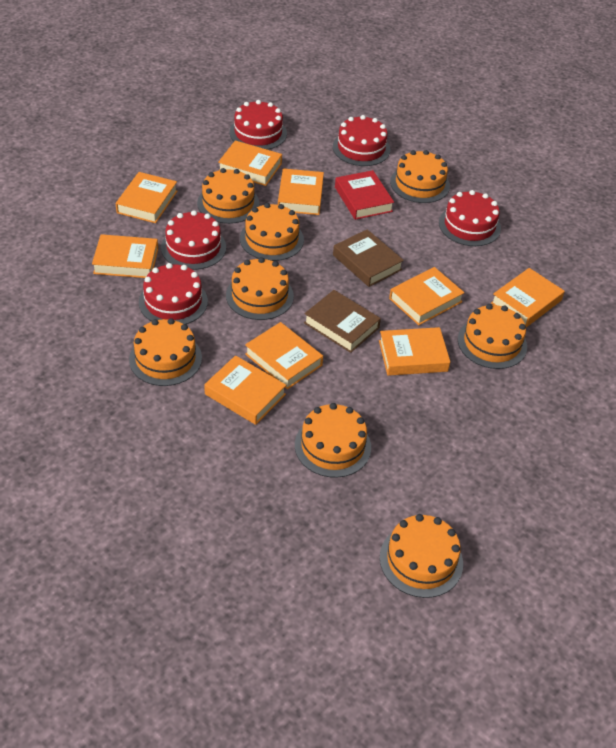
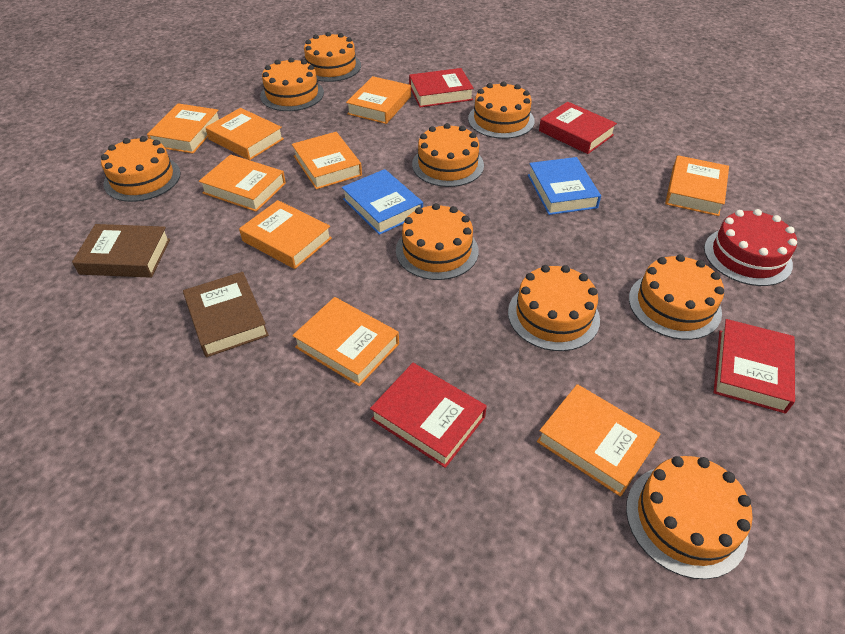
blue book: 0 -> 2
orange cake: 8 -> 9
red book: 1 -> 4
red cake: 5 -> 1

